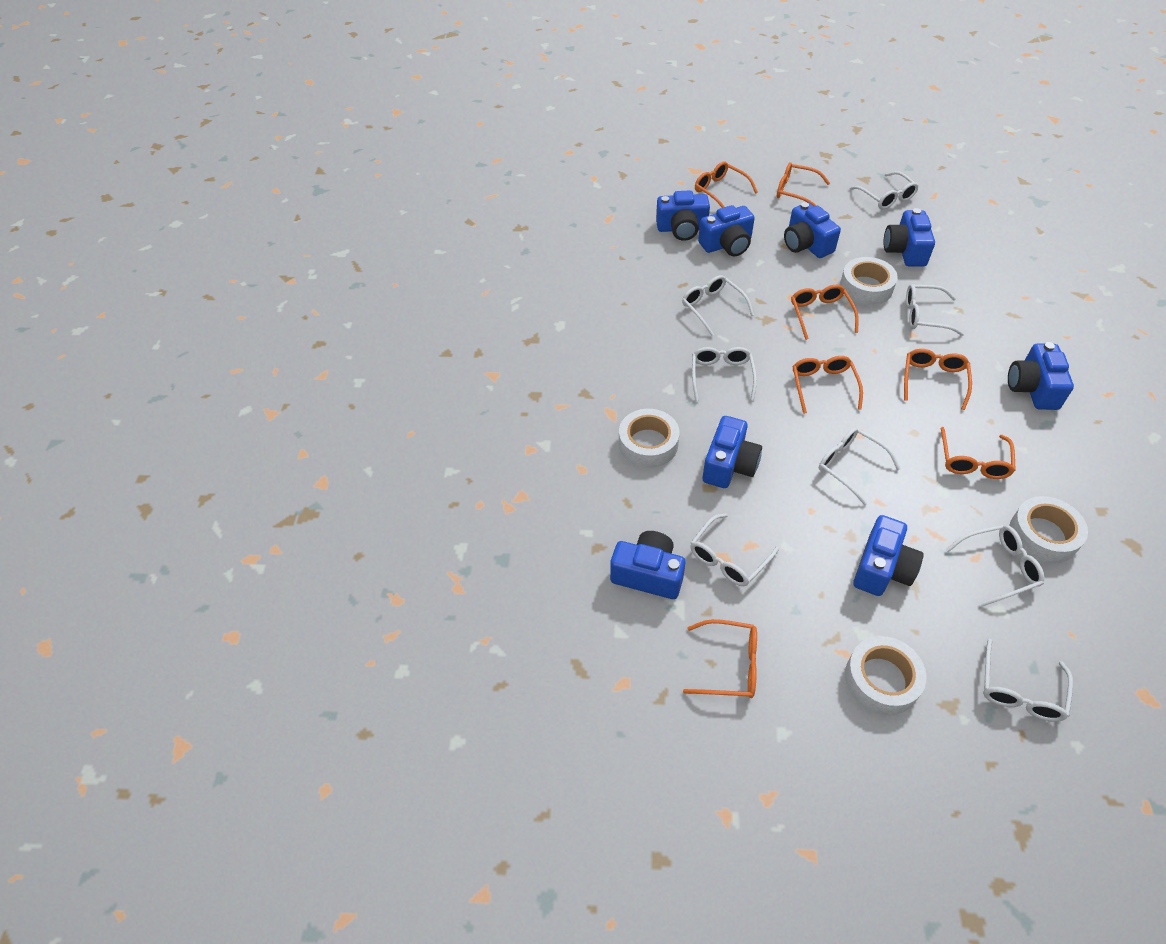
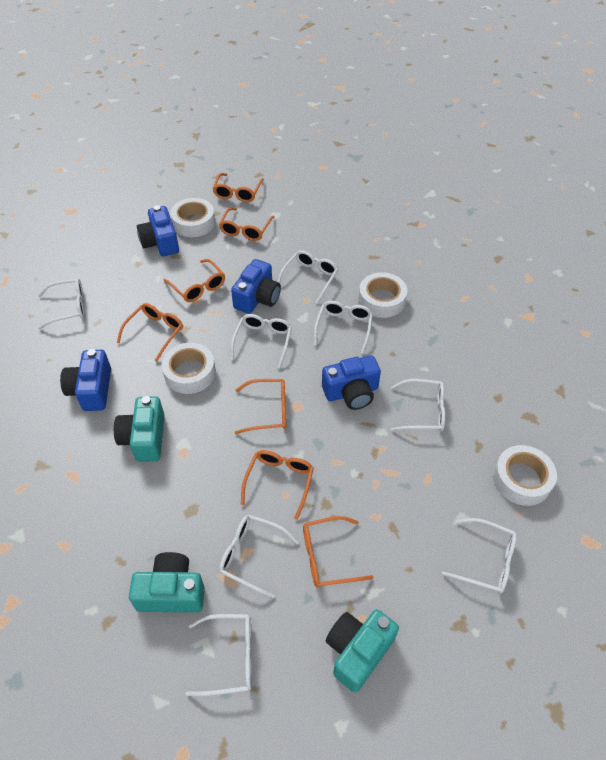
blue camera: 8 -> 4
turquoise camera: 0 -> 3

